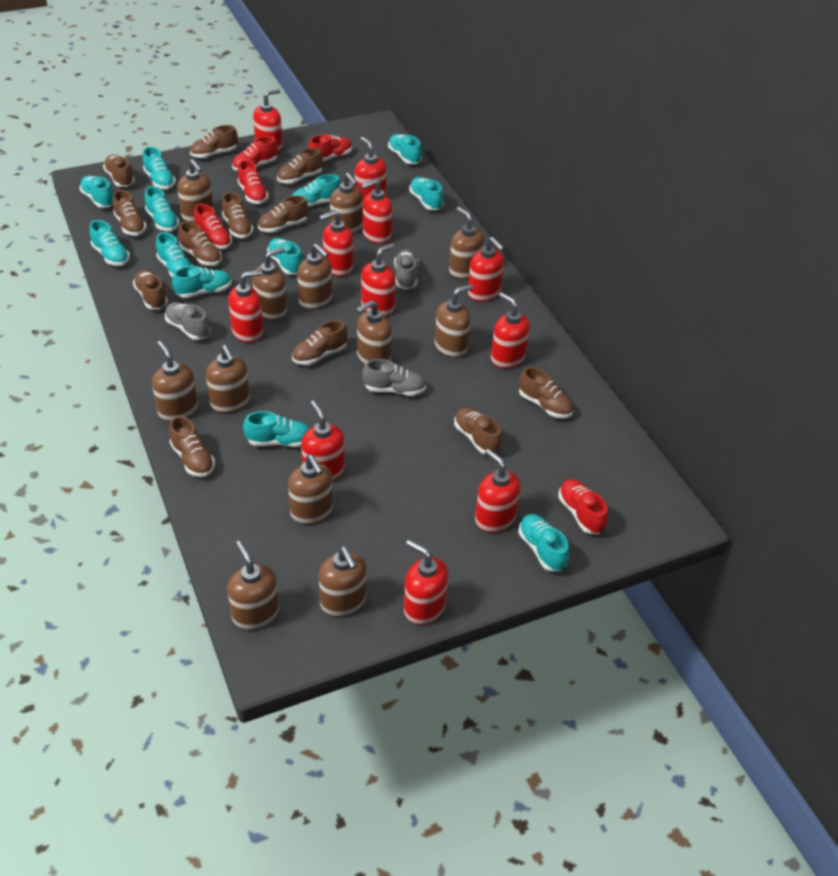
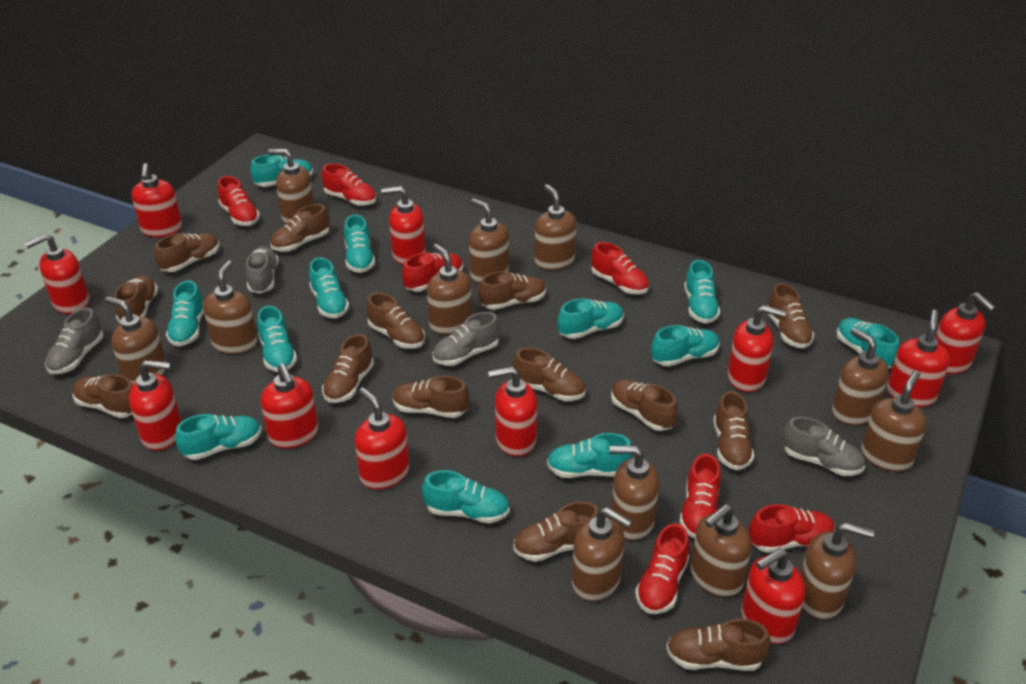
brown shoe: 12 -> 14
grey shoe: 3 -> 4
red shoe: 5 -> 7

